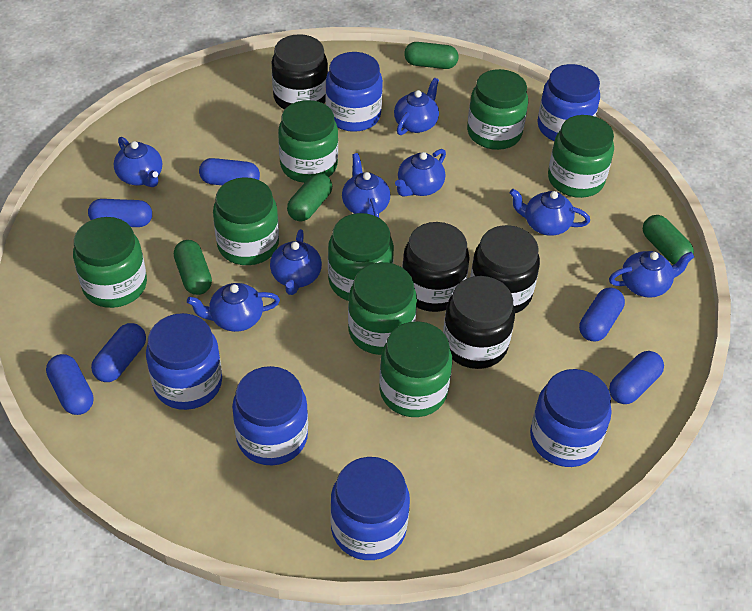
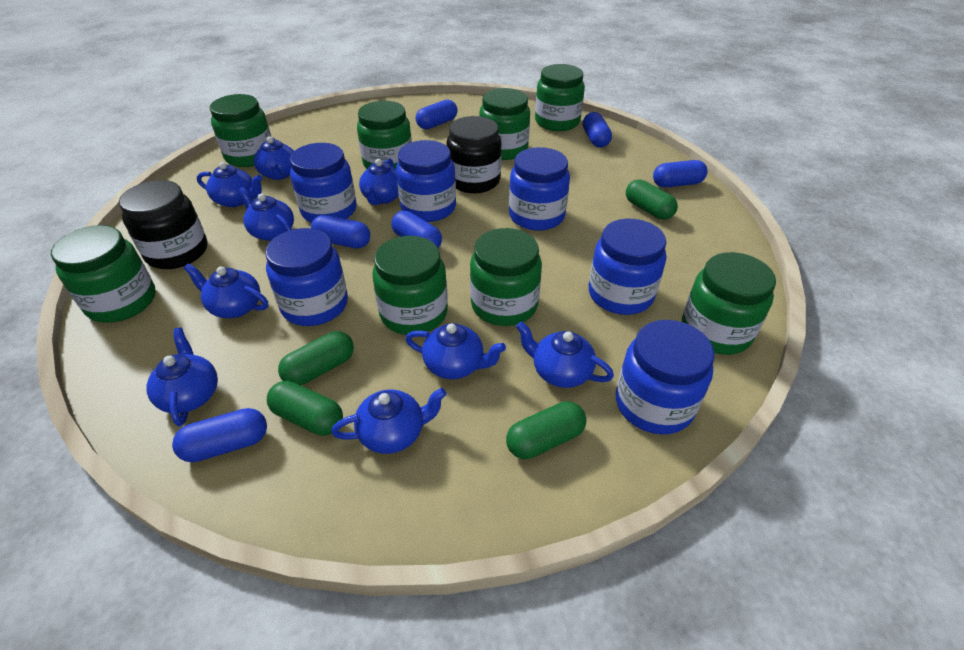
black jar: 4 -> 2
blue teapot: 8 -> 9

